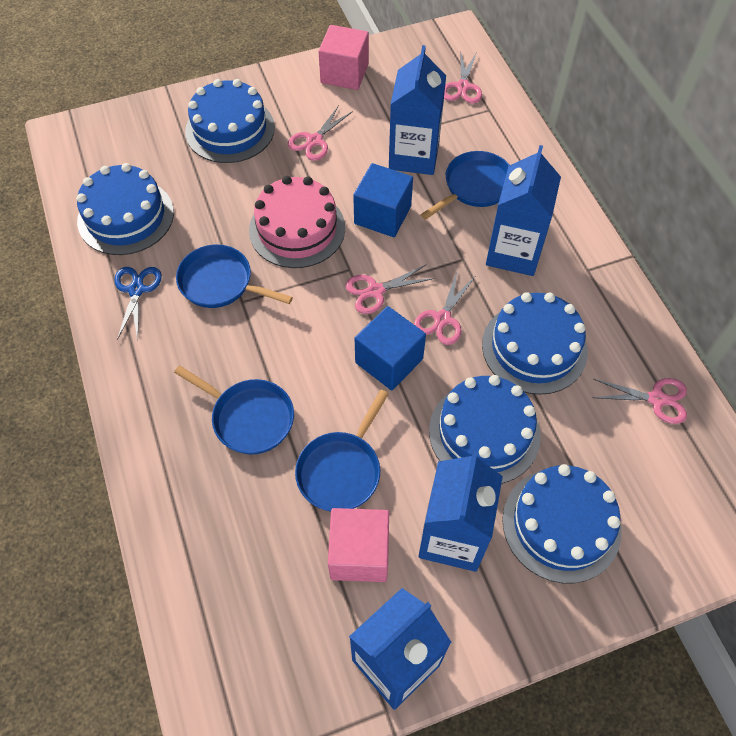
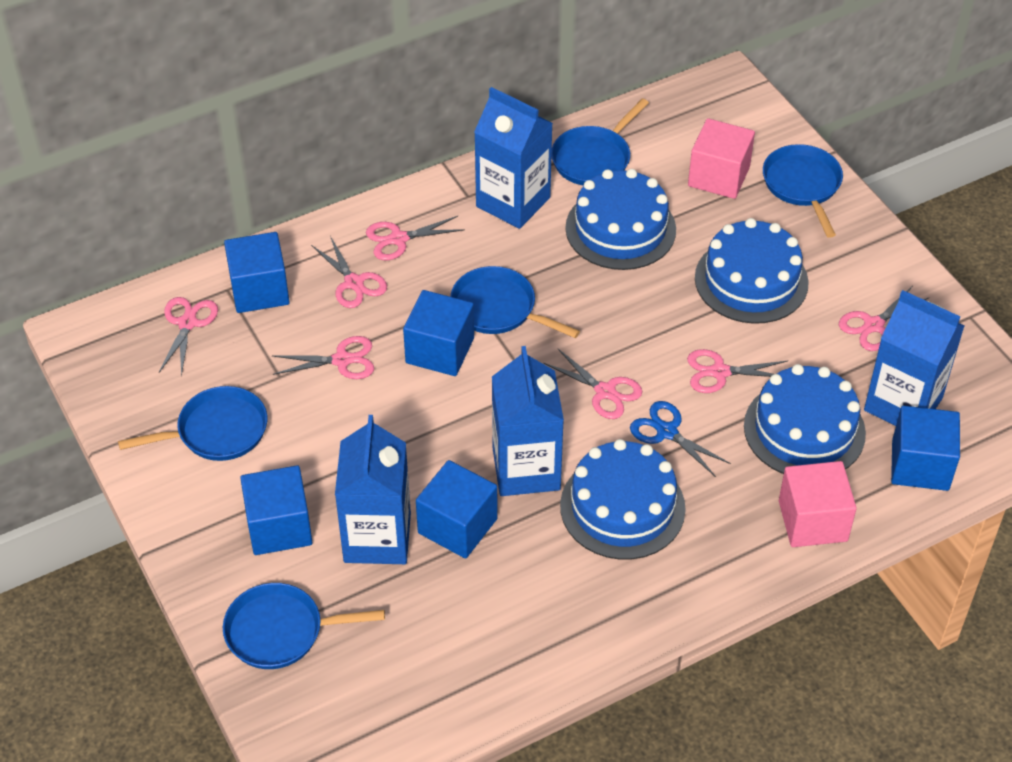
blue cake: 5 -> 4
blue cube: 2 -> 5
blue pan: 4 -> 5
pink cake: 1 -> 0
pink scissors: 5 -> 7

